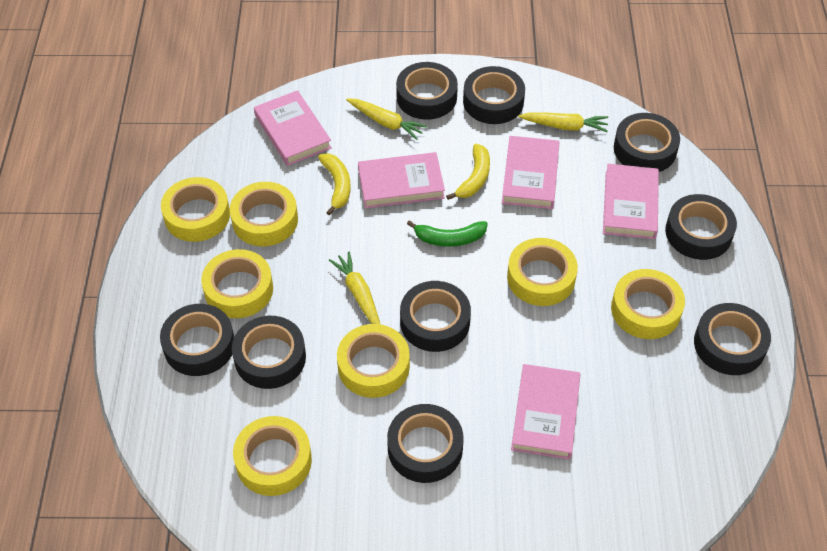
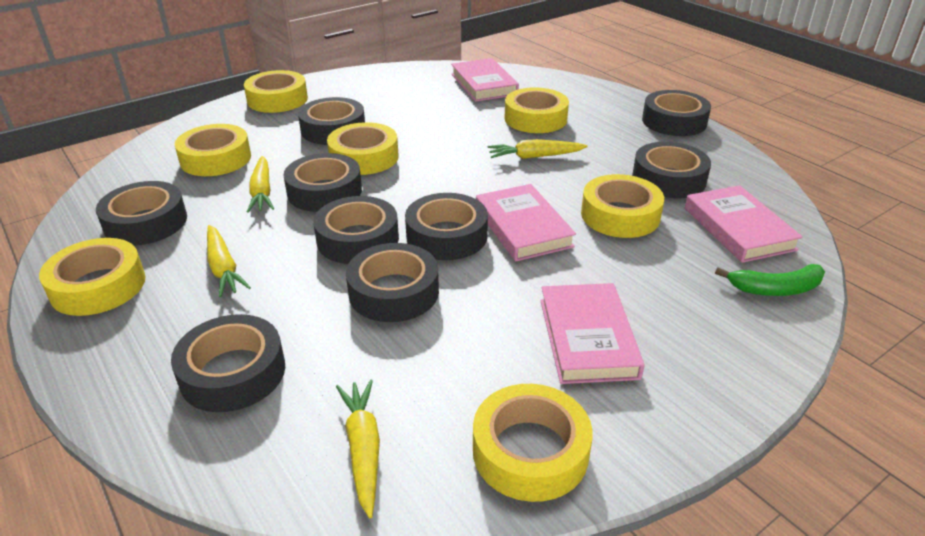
pink book: 5 -> 4
yellow banana: 2 -> 0
yellow carrot: 3 -> 4

